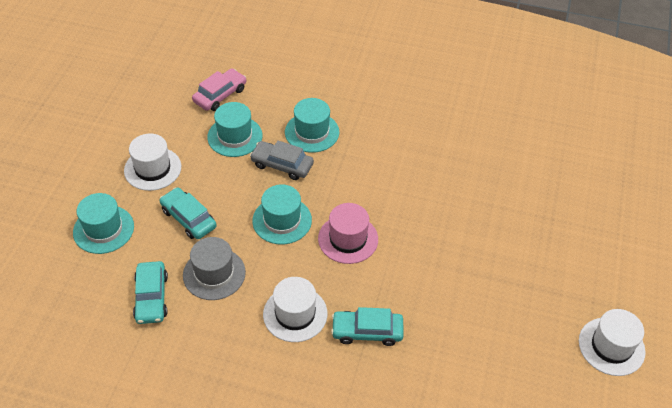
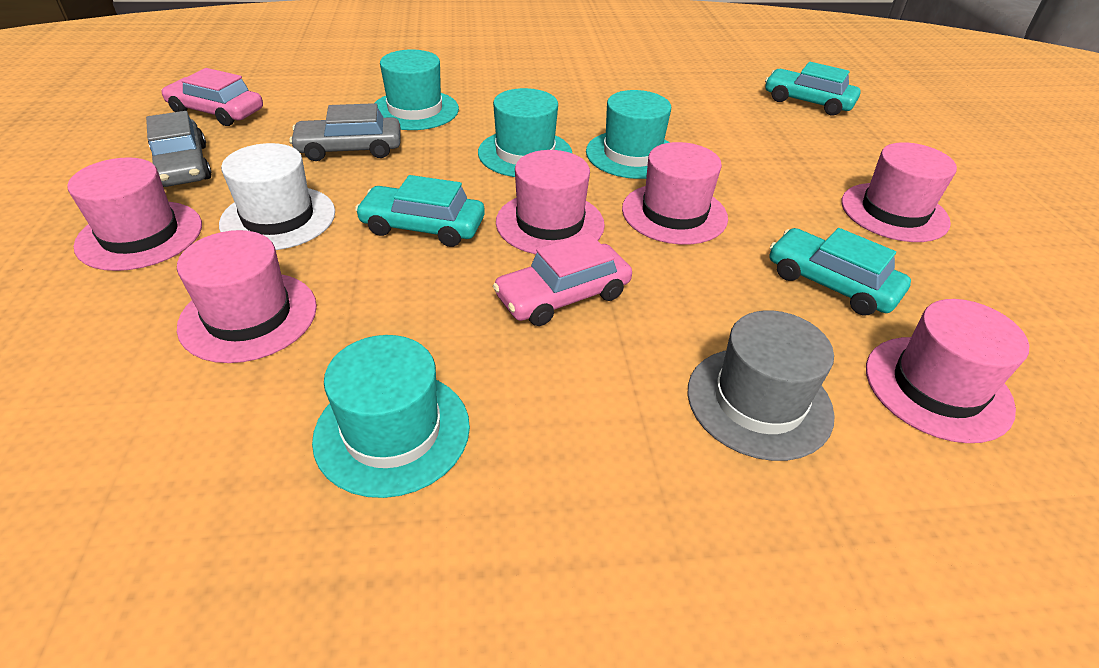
grey car: 1 -> 2
pink car: 1 -> 2
pink hat: 1 -> 6
white hat: 3 -> 1

